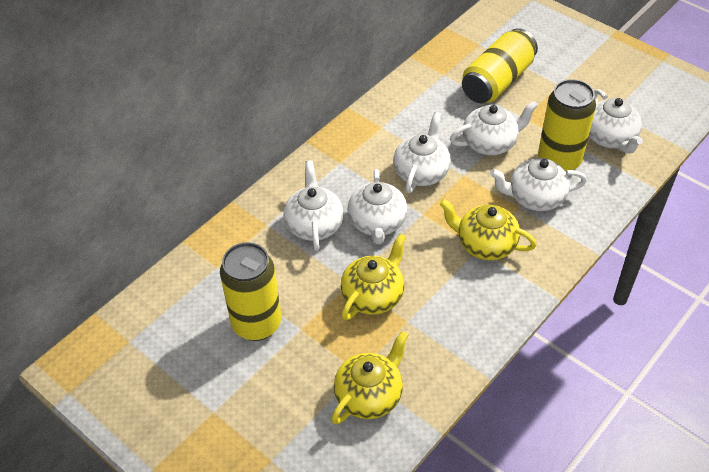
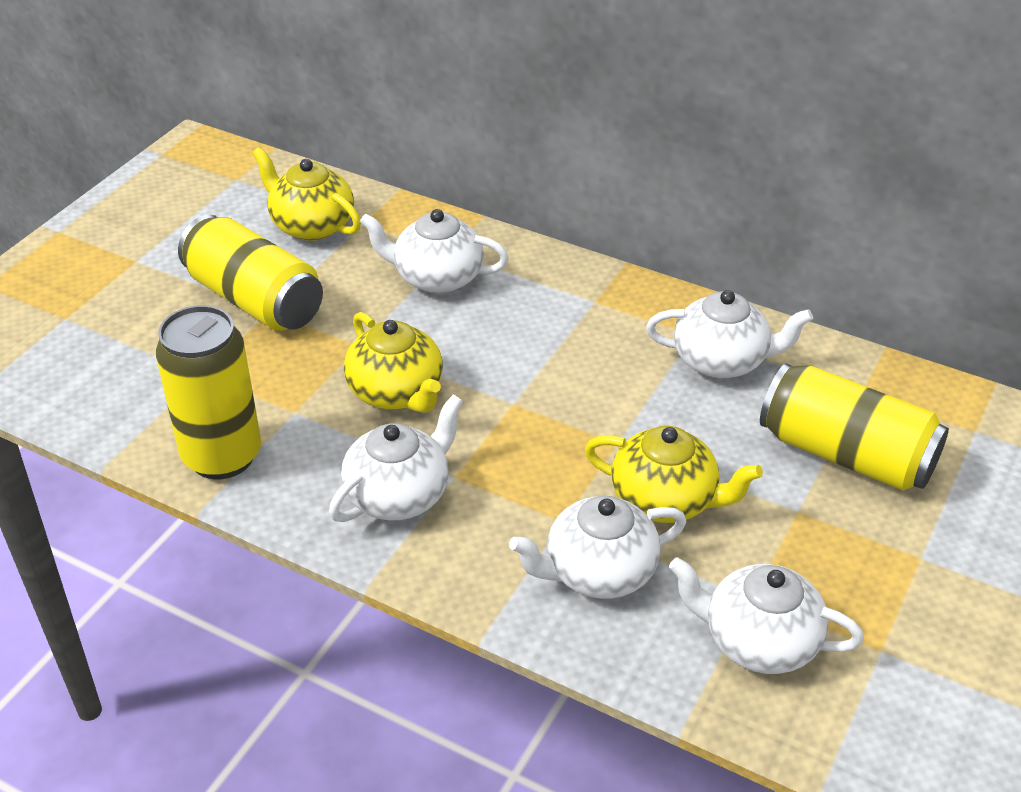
white teapot: 6 -> 5

